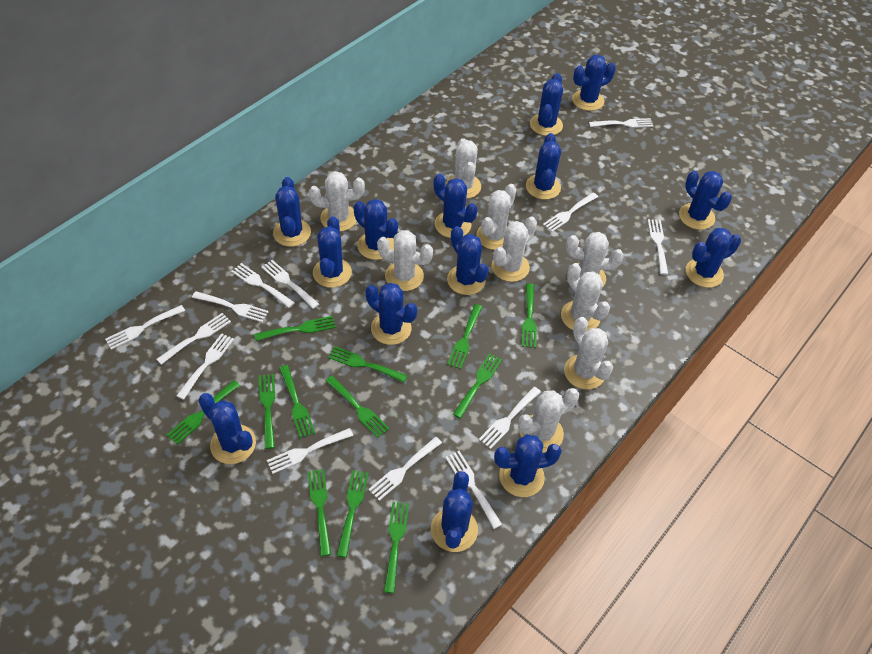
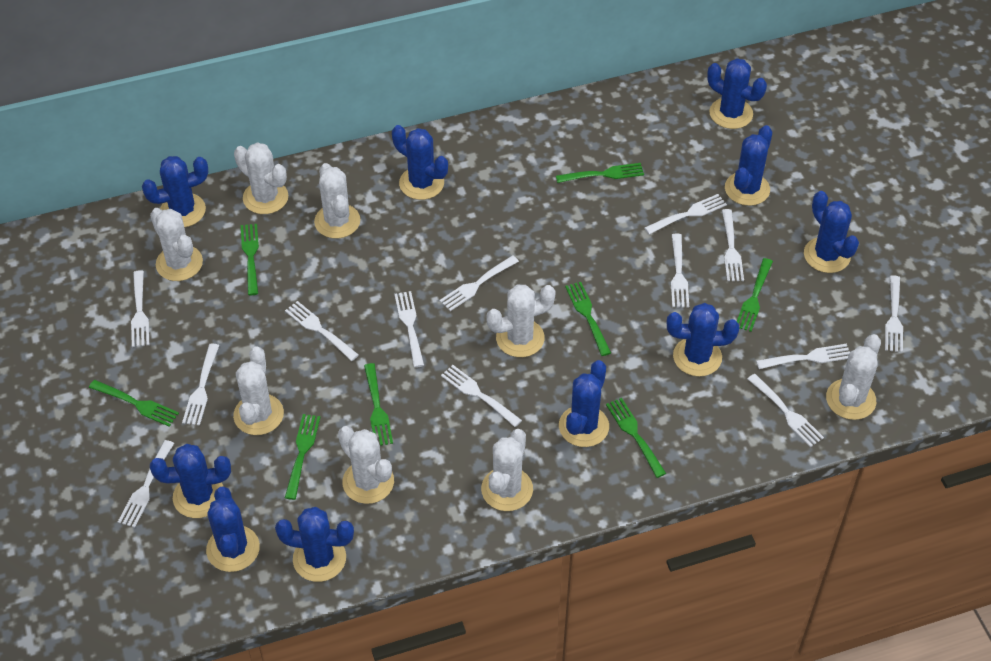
blue cactus: 14 -> 10
green fork: 12 -> 8
white cactus: 9 -> 8

